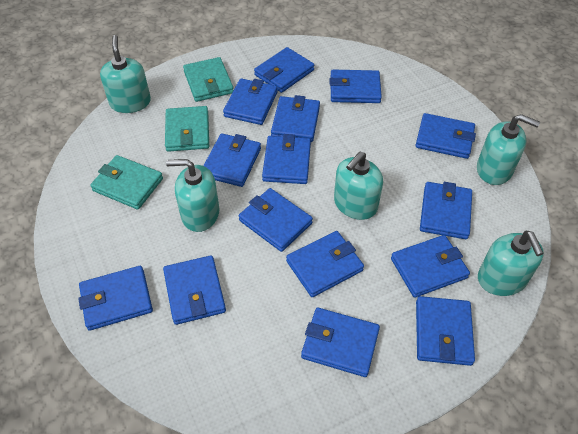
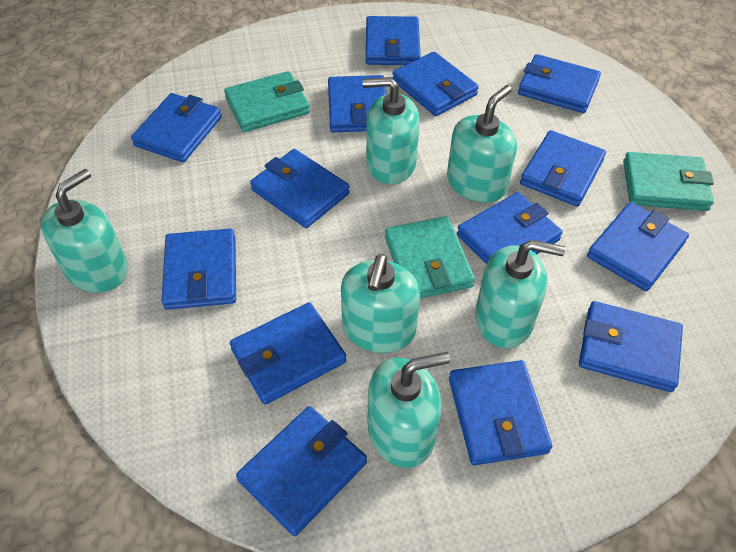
blue wallet: 15 -> 14
turquoise soap dispenser: 5 -> 6

